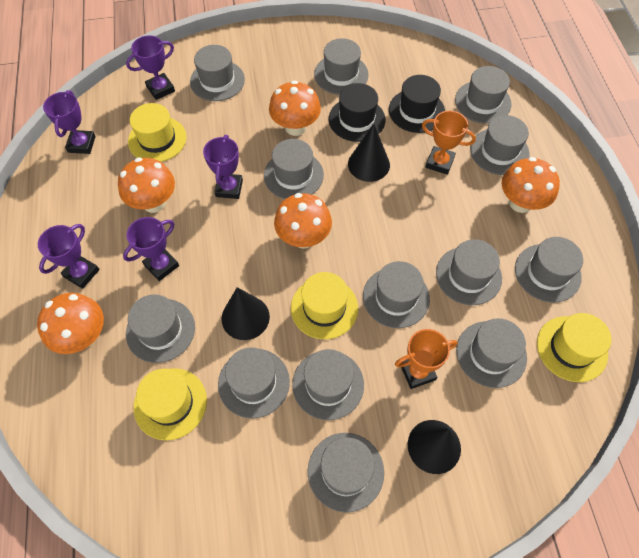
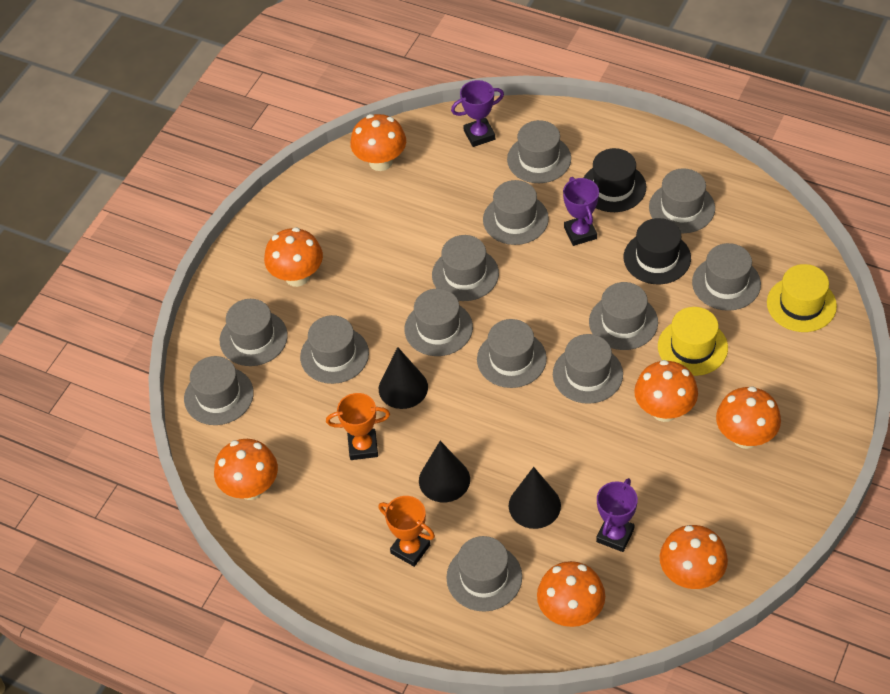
orange mushroom: 5 -> 7
purple trophy: 5 -> 3
yellow hat: 4 -> 2

